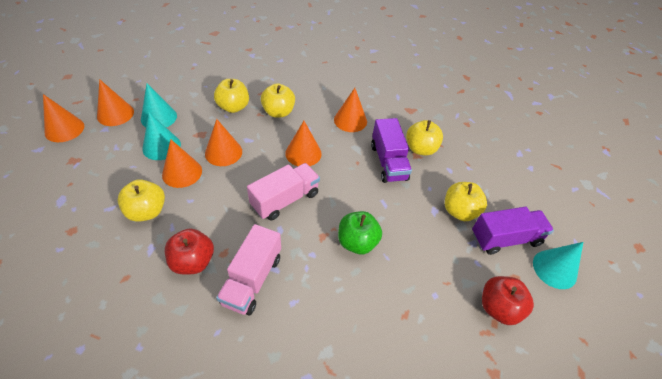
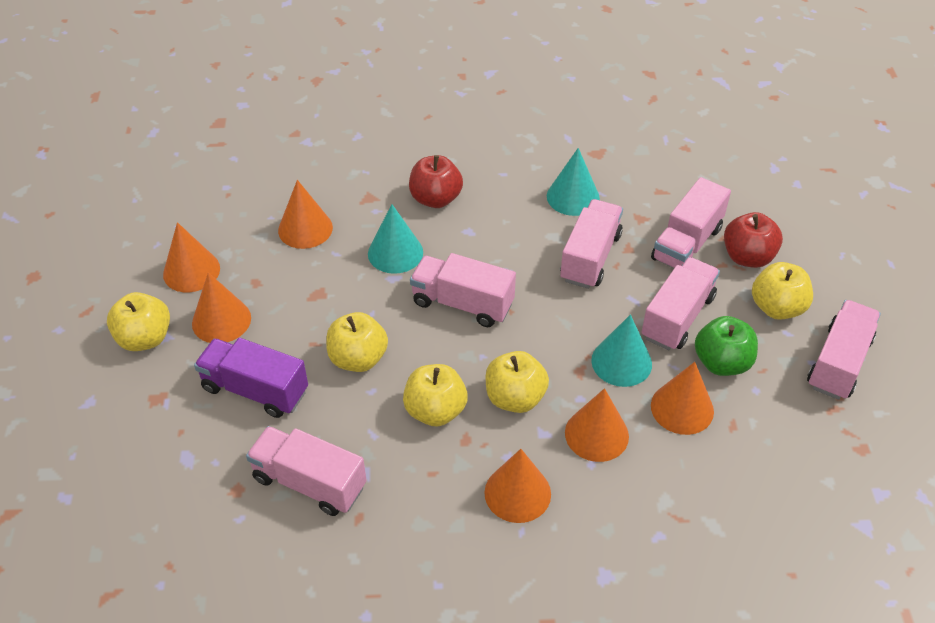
pink truck: 2 -> 6
purple truck: 2 -> 1

